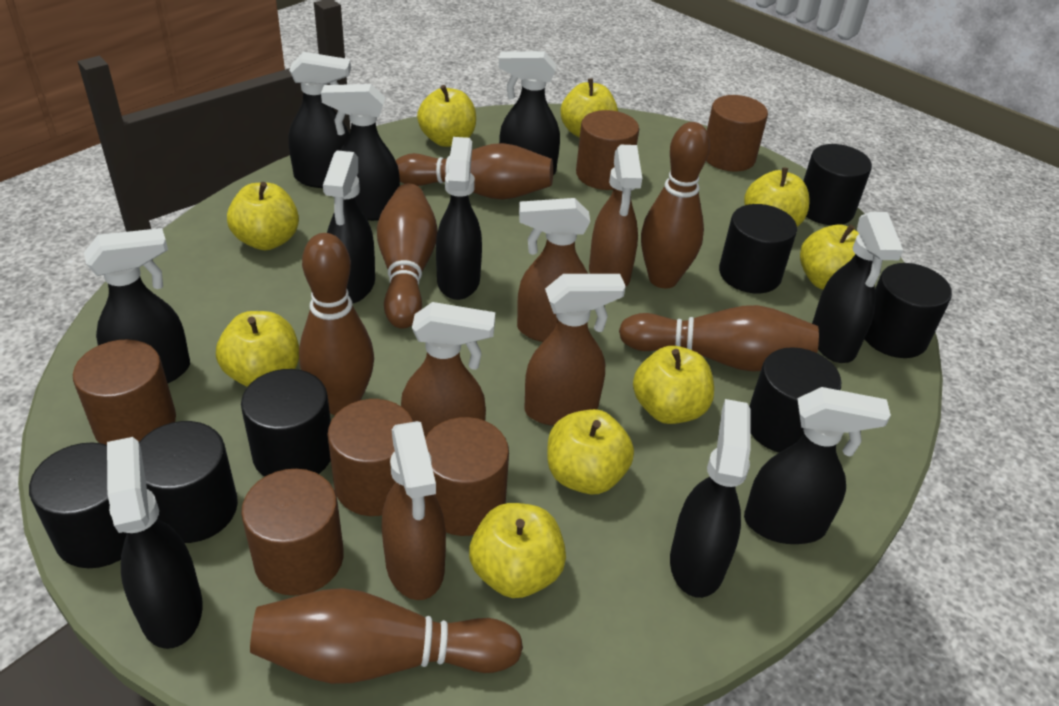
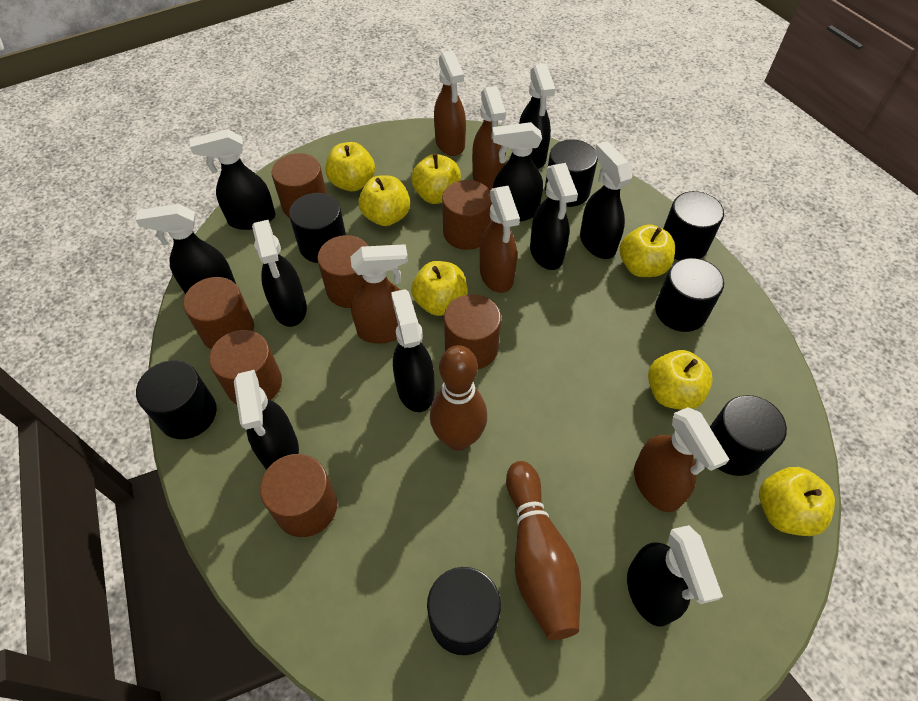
brown bowling pin: 6 -> 2
brown cylinder: 6 -> 7
yellow apple: 9 -> 7

